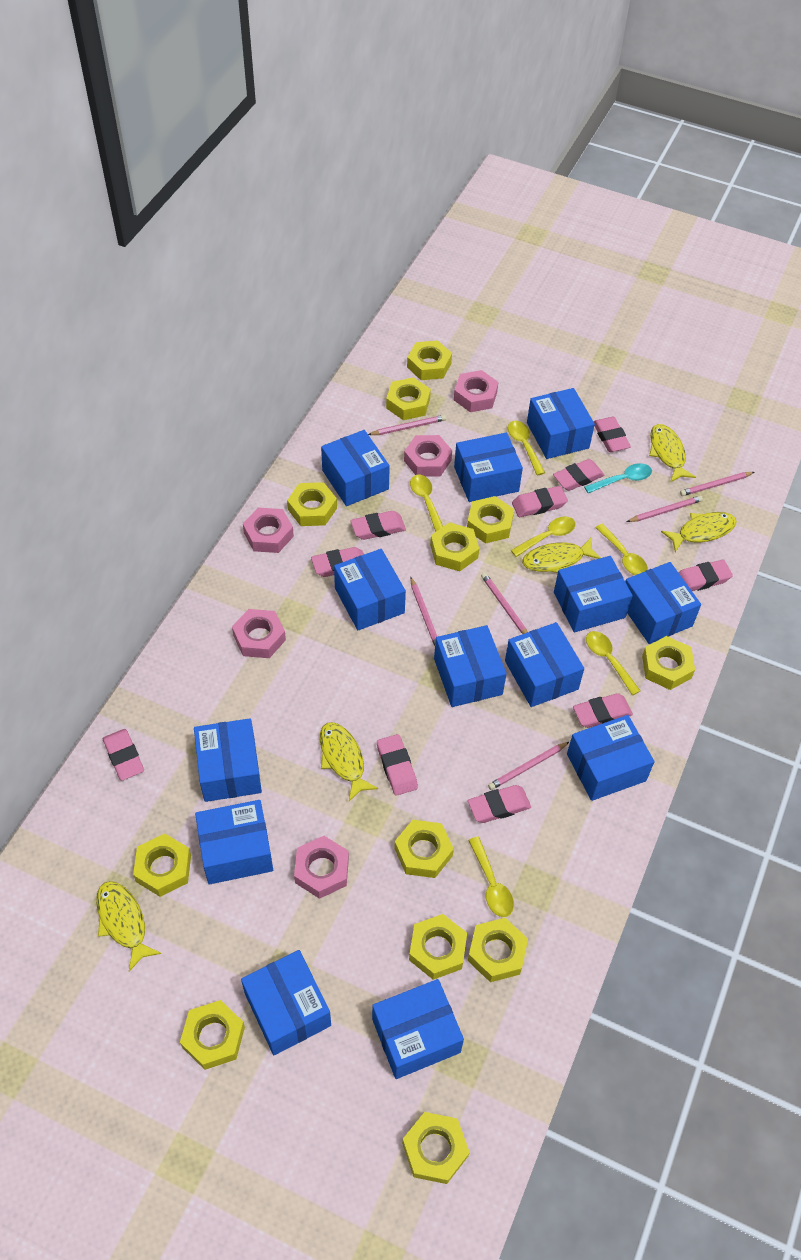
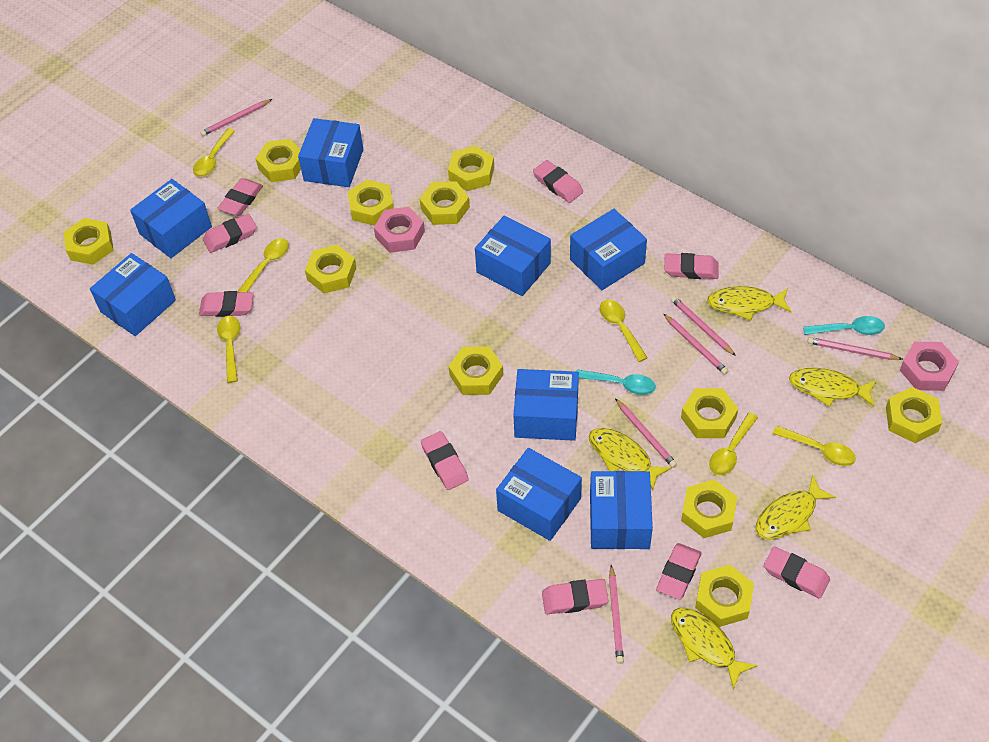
blue box: 13 -> 8
pink eraser: 10 -> 9
pink nut: 5 -> 2
turquoise spoon: 1 -> 2
yellow nut: 12 -> 11

